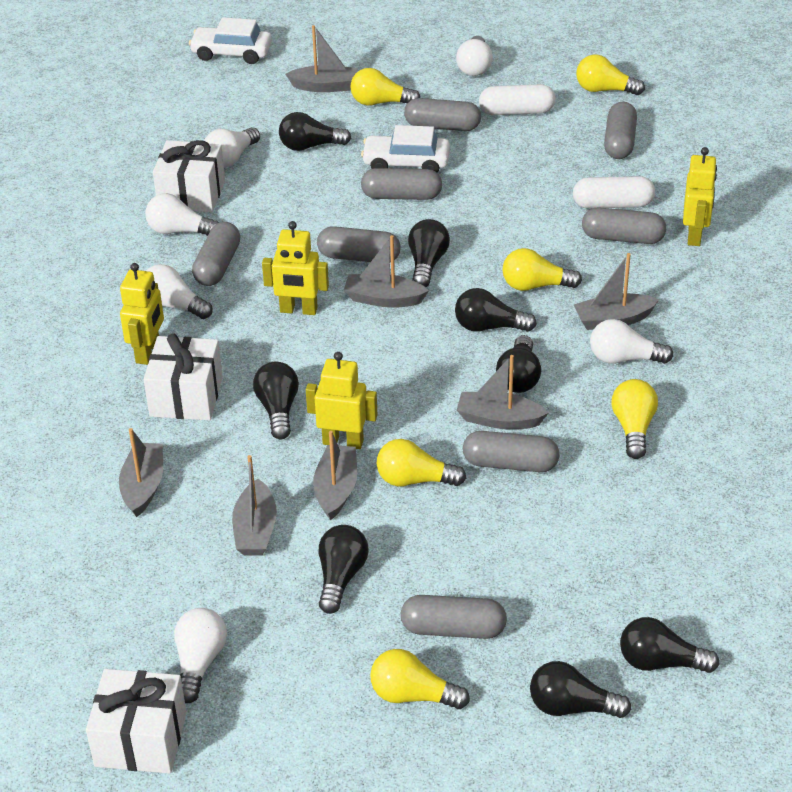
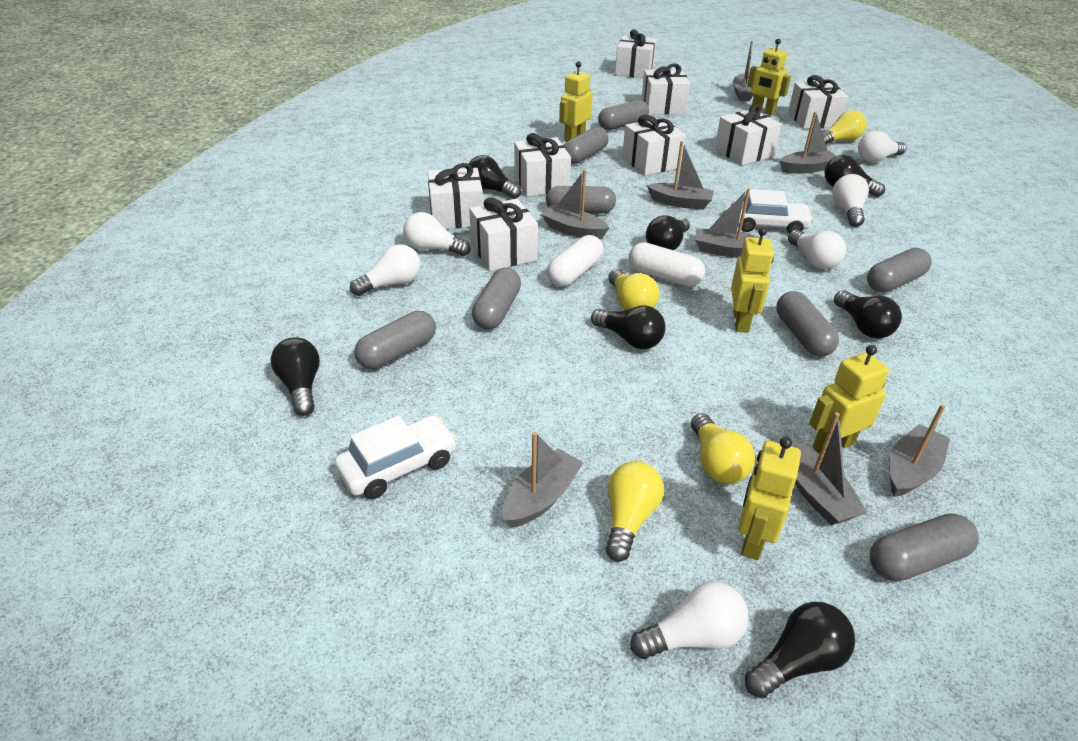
black light bulb: 8 -> 7
grey boat: 7 -> 8
white gift: 3 -> 8
yellow light bulb: 6 -> 4
yellow robot: 4 -> 5

